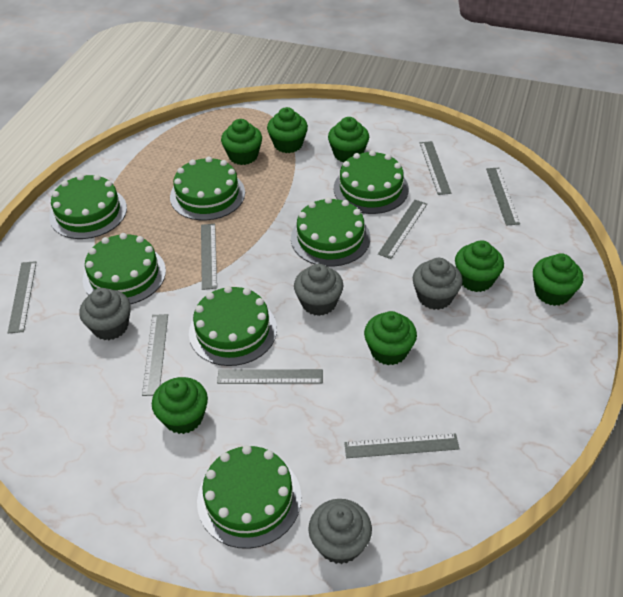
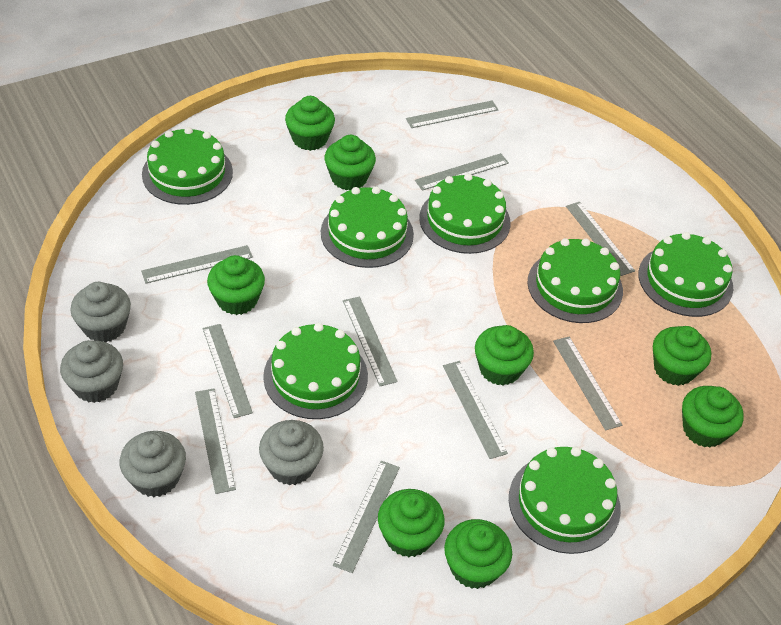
green cupcake: 7 -> 8
grey ruler: 8 -> 10

